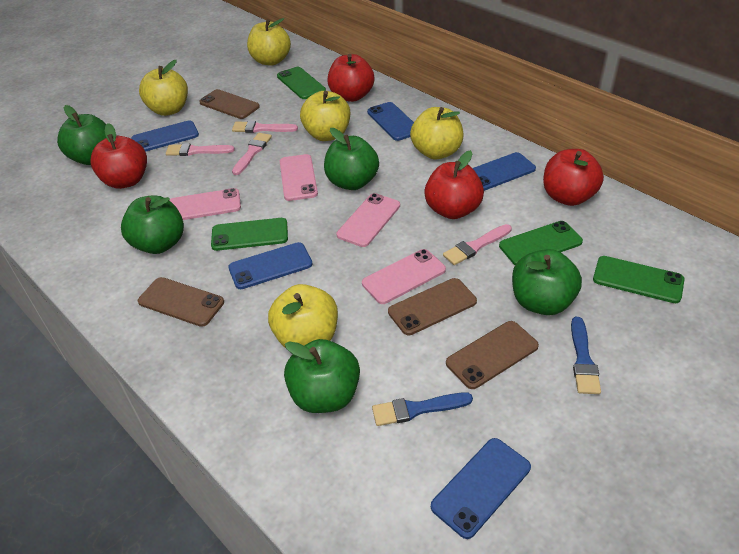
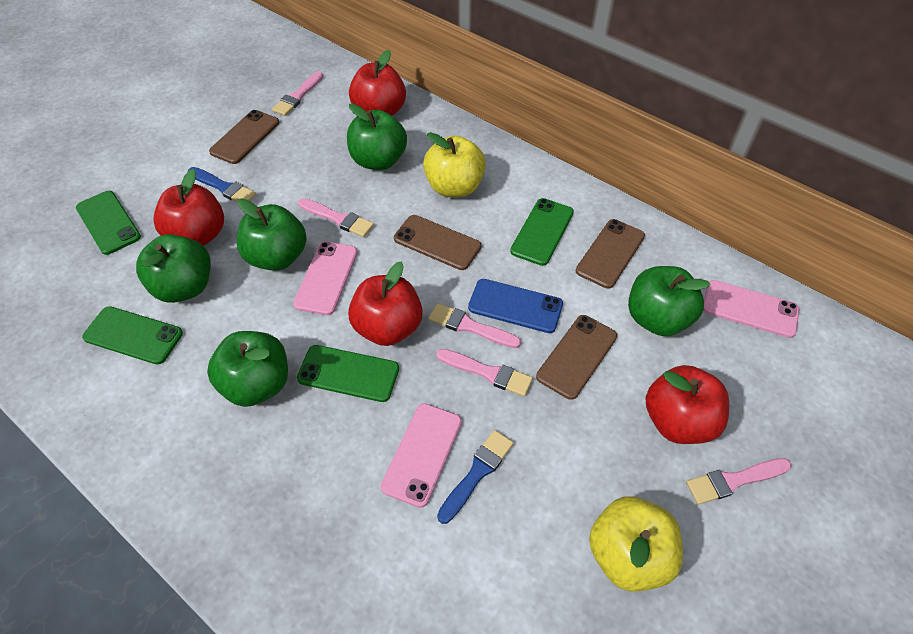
blue phone: 5 -> 1
pink brush: 4 -> 5
pink phone: 4 -> 3
yellow apple: 5 -> 2

